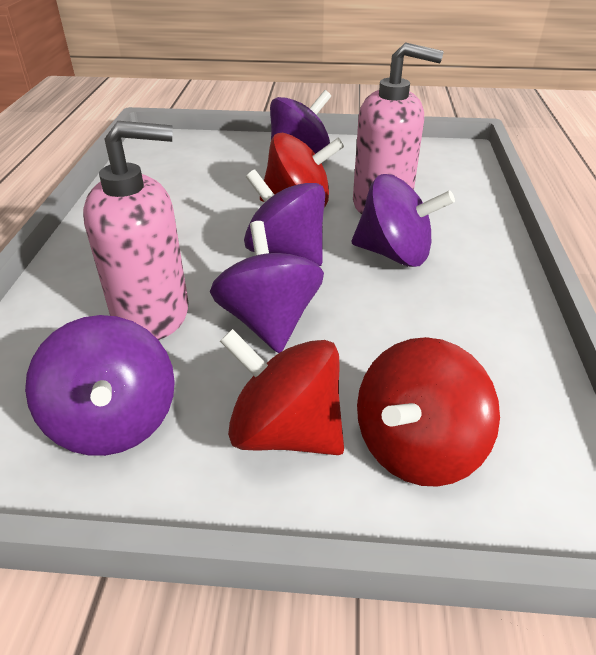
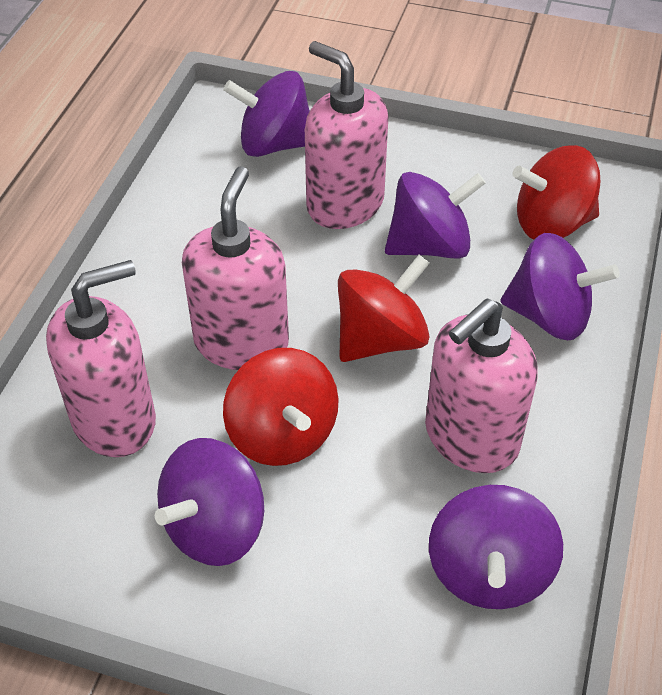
pink soap dispenser: 2 -> 4

